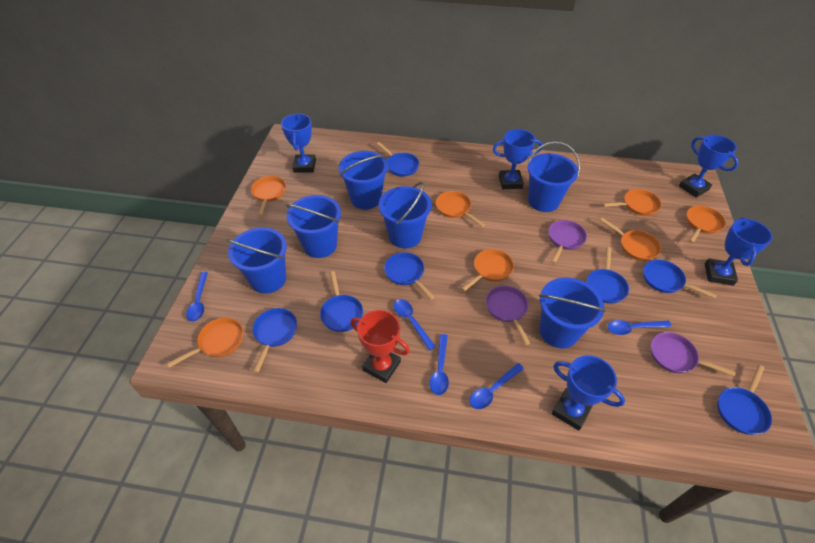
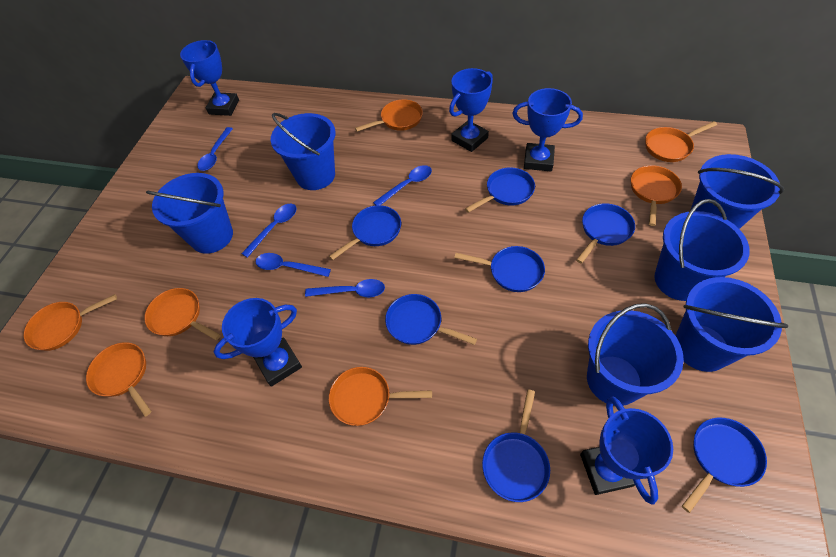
purple pan: 3 -> 0
red trophy: 1 -> 0

